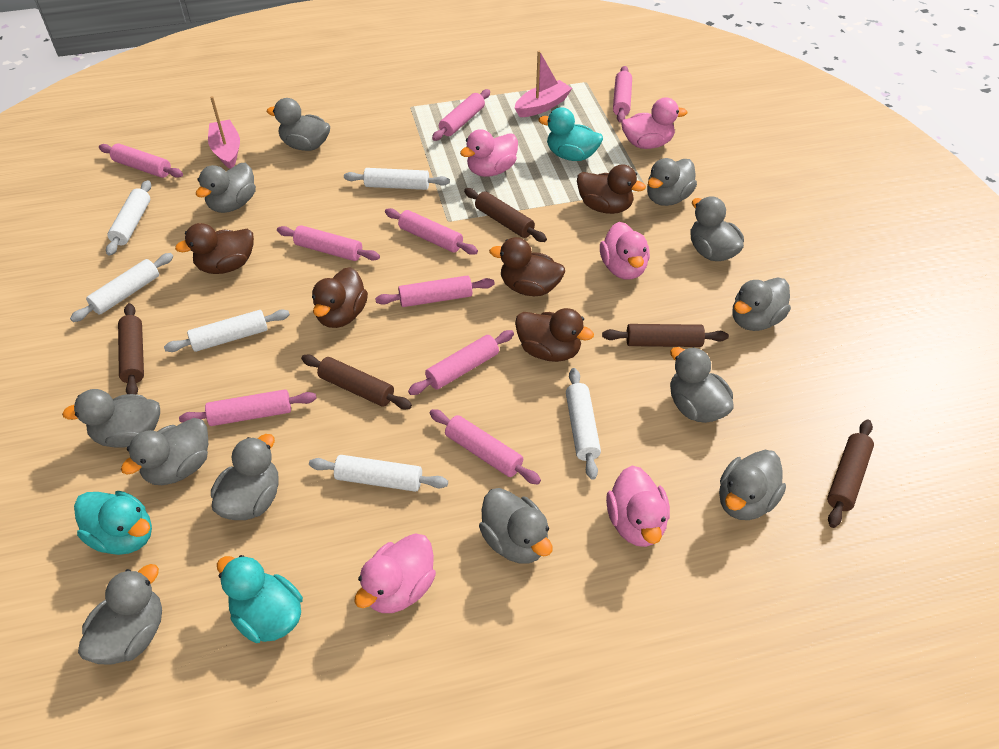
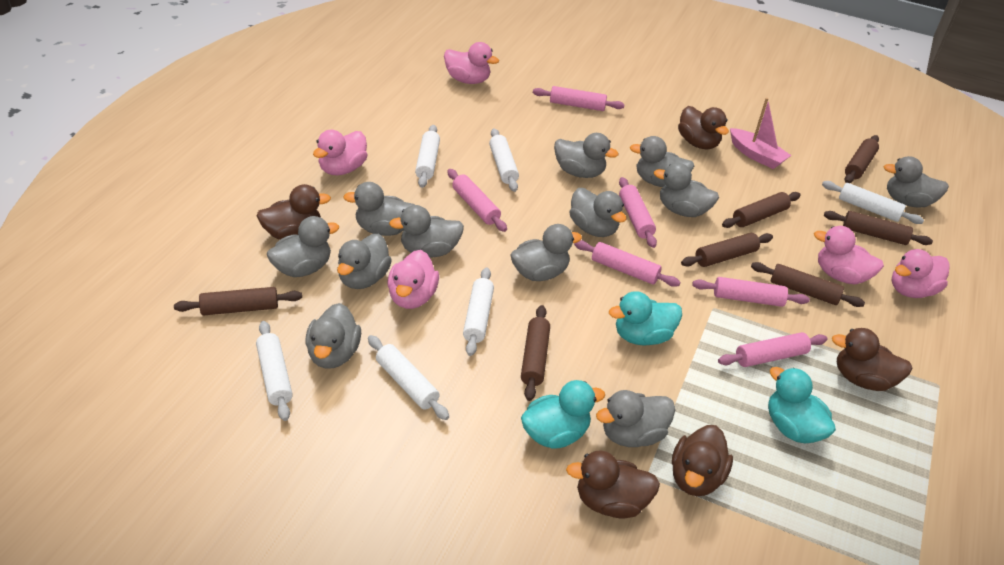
brown rolling pin: 5 -> 7
pink boat: 2 -> 1
pink rolling pin: 9 -> 6

